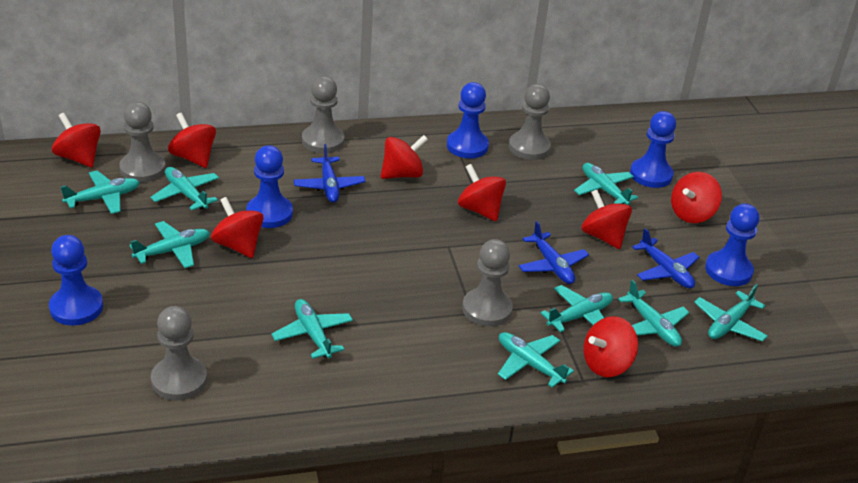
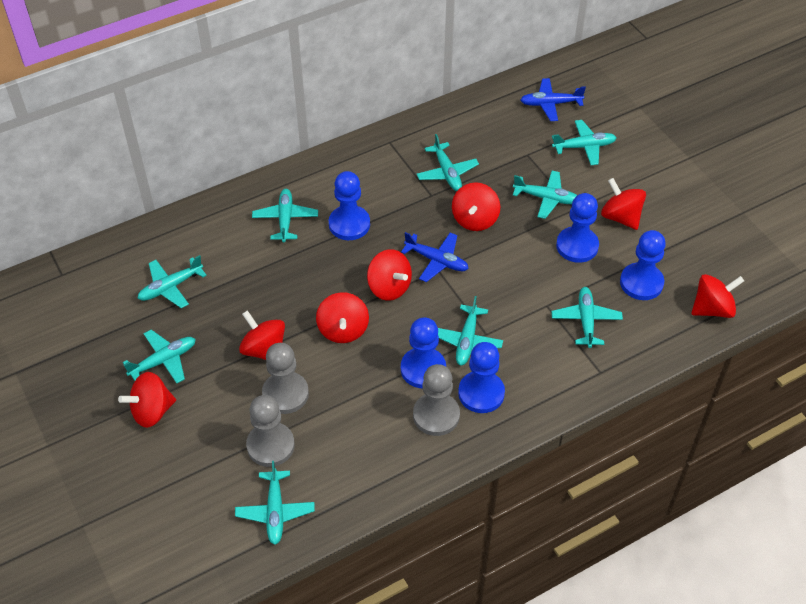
blue plane: 3 -> 2
grey pawn: 5 -> 3
red spinning top: 8 -> 7

